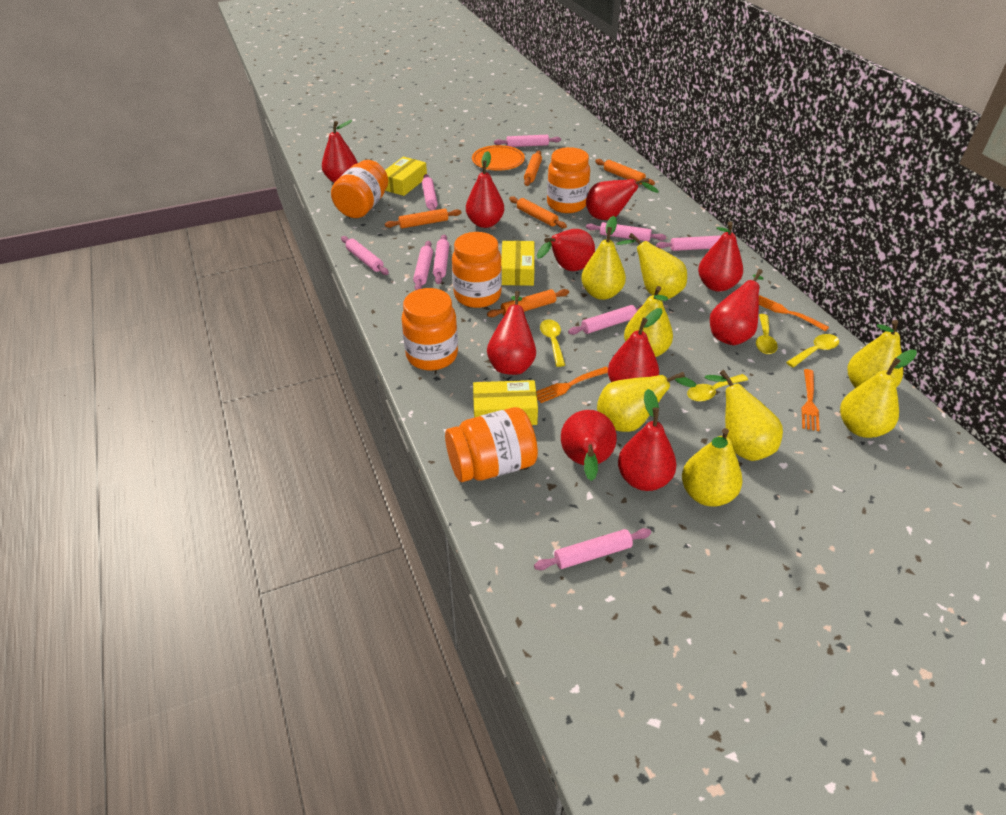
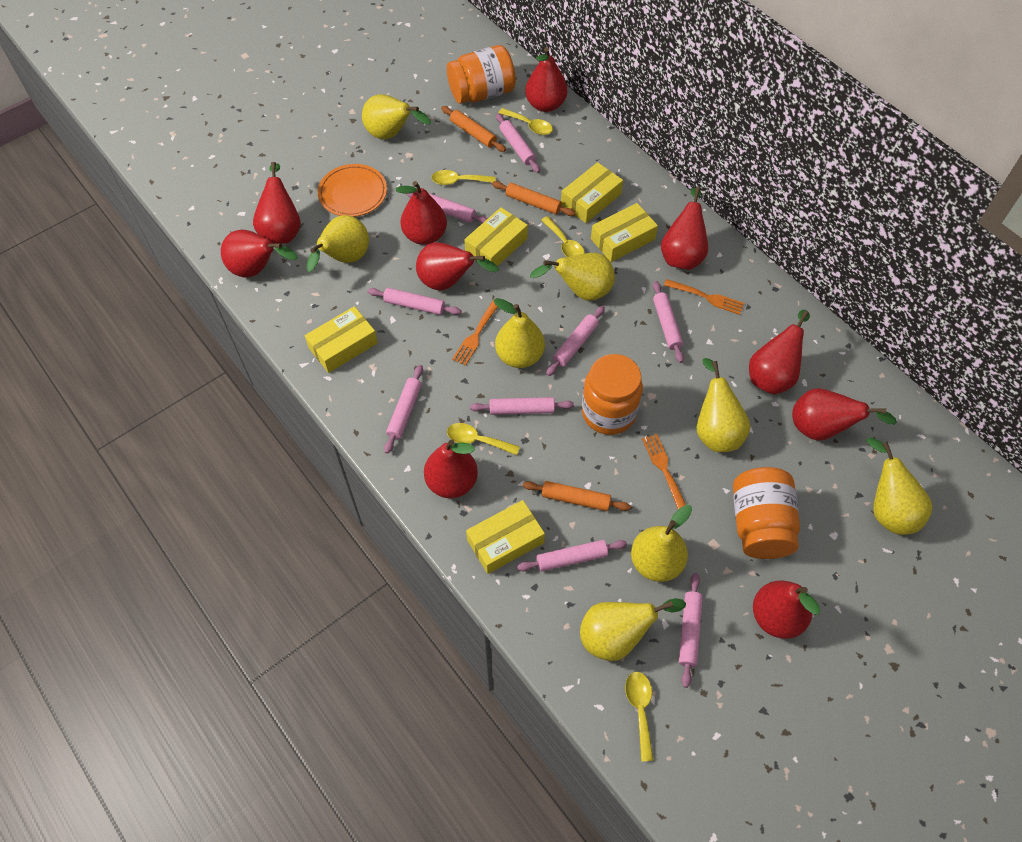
orange jar: 5 -> 3
orange rolling pin: 5 -> 3
yellow box: 3 -> 5
yellow spoon: 4 -> 5

